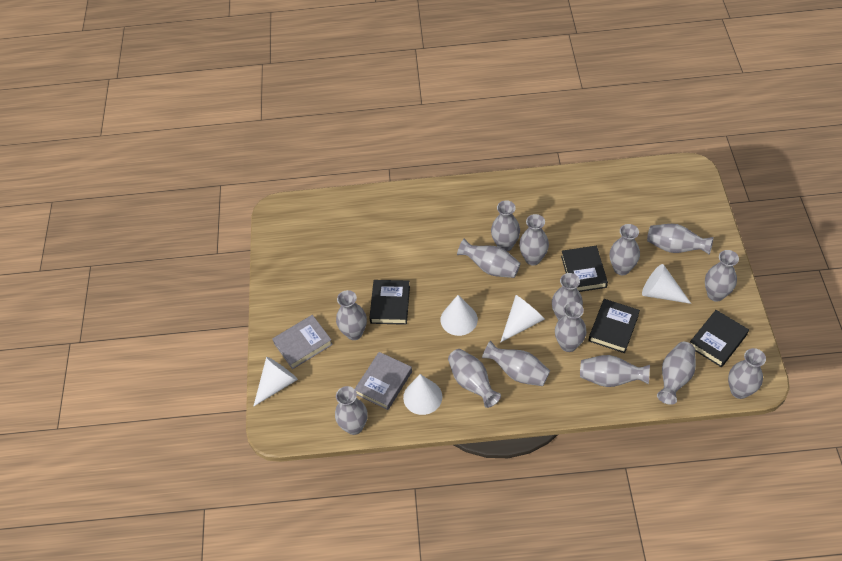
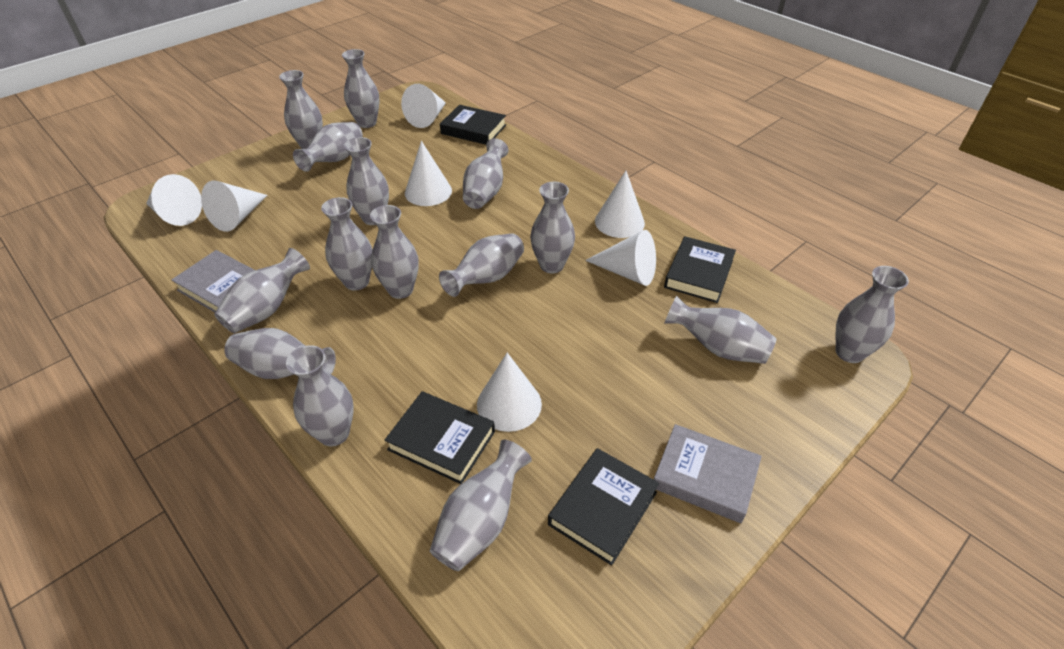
white cone: 5 -> 7

